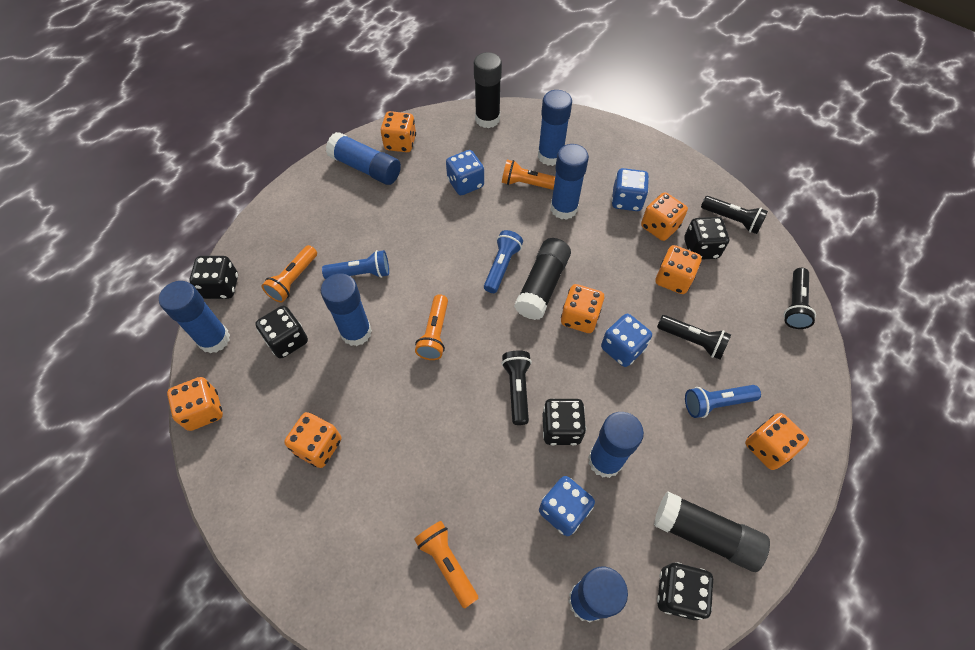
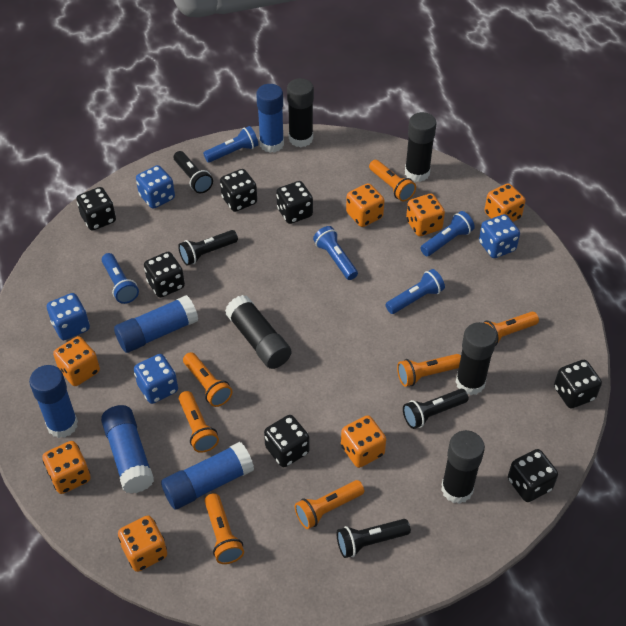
black dice: 5 -> 7
black glue stick: 3 -> 5
blue flashlight: 3 -> 5
blue glue stick: 7 -> 5
orange flashlight: 4 -> 7

